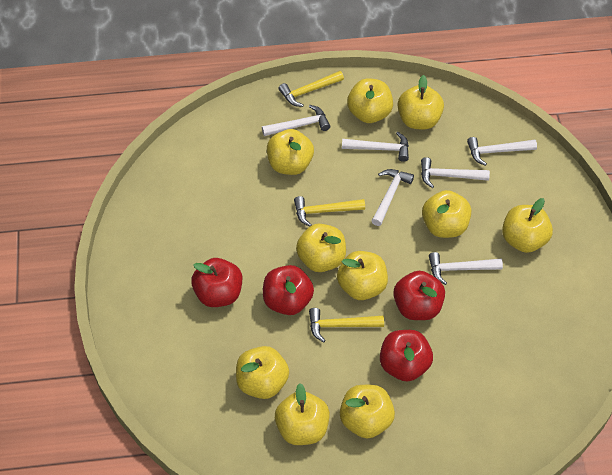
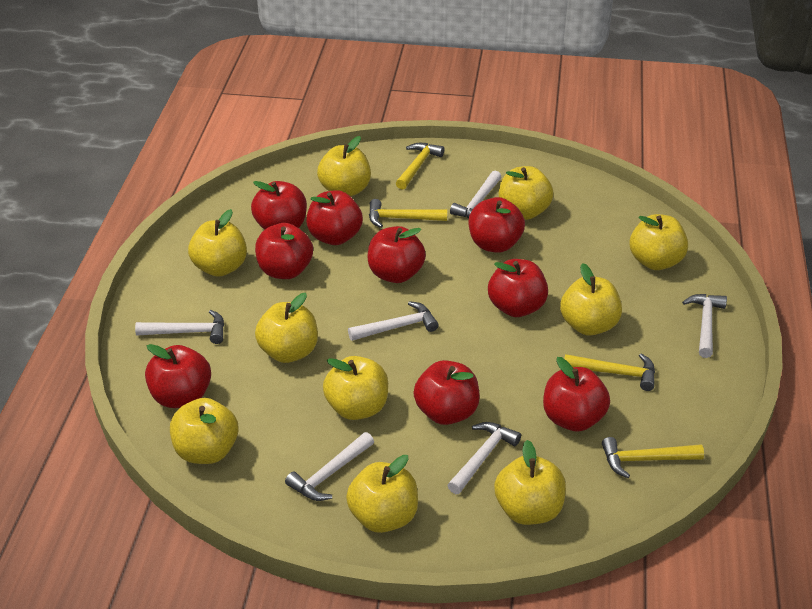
red apple: 4 -> 9
yellow hammer: 3 -> 4

